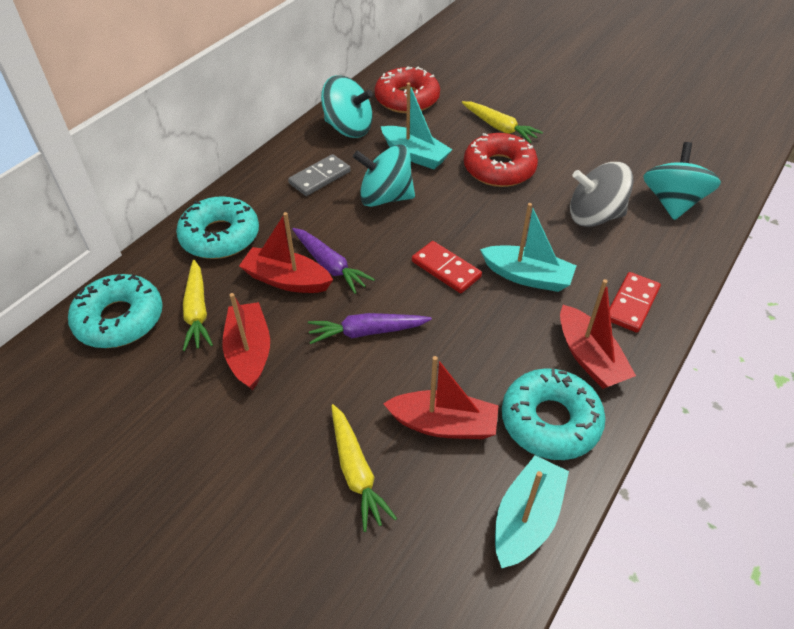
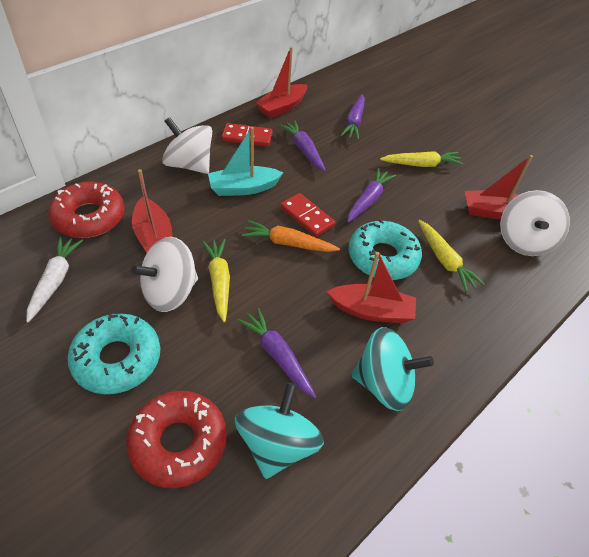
grey domino: 1 -> 0
grey spinning top: 1 -> 0
orange carrot: 0 -> 1
purple carrot: 2 -> 4
turquoise boat: 3 -> 1
turquoise donut: 3 -> 2
turquoise spinning top: 3 -> 2
white carrot: 0 -> 1
white spinning top: 0 -> 3

